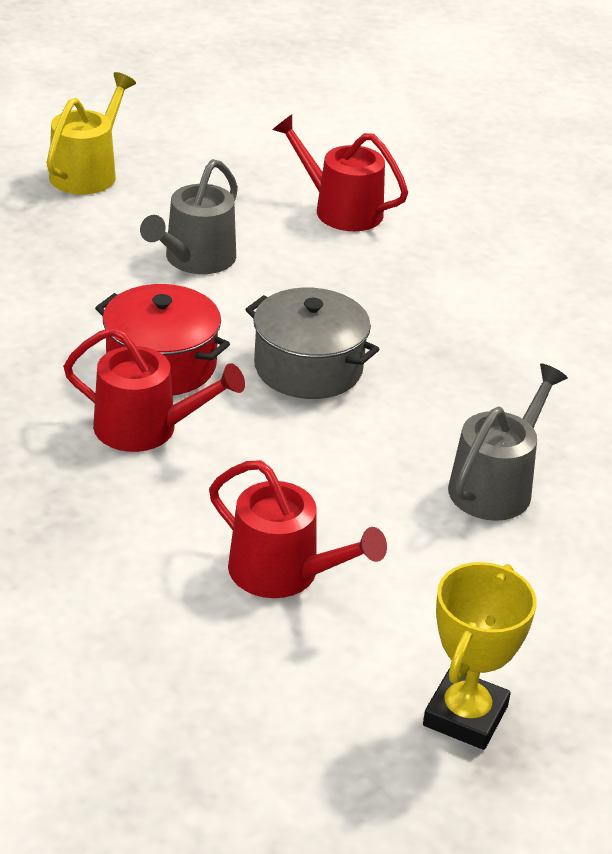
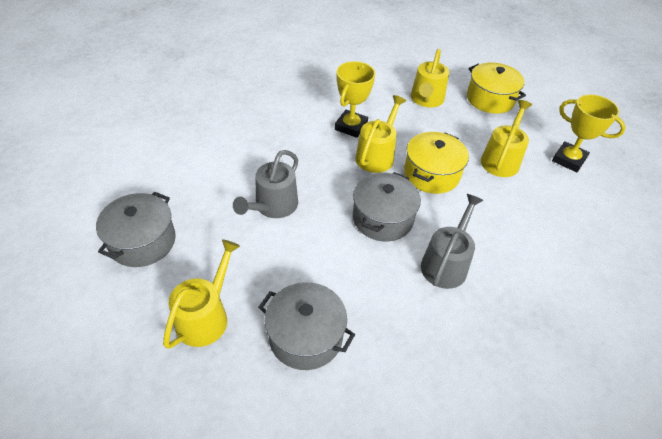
grey pot: 1 -> 3
red pot: 1 -> 0
red watering can: 3 -> 0
yellow pot: 0 -> 2
yellow trophy: 1 -> 2
yellow watering can: 1 -> 4

